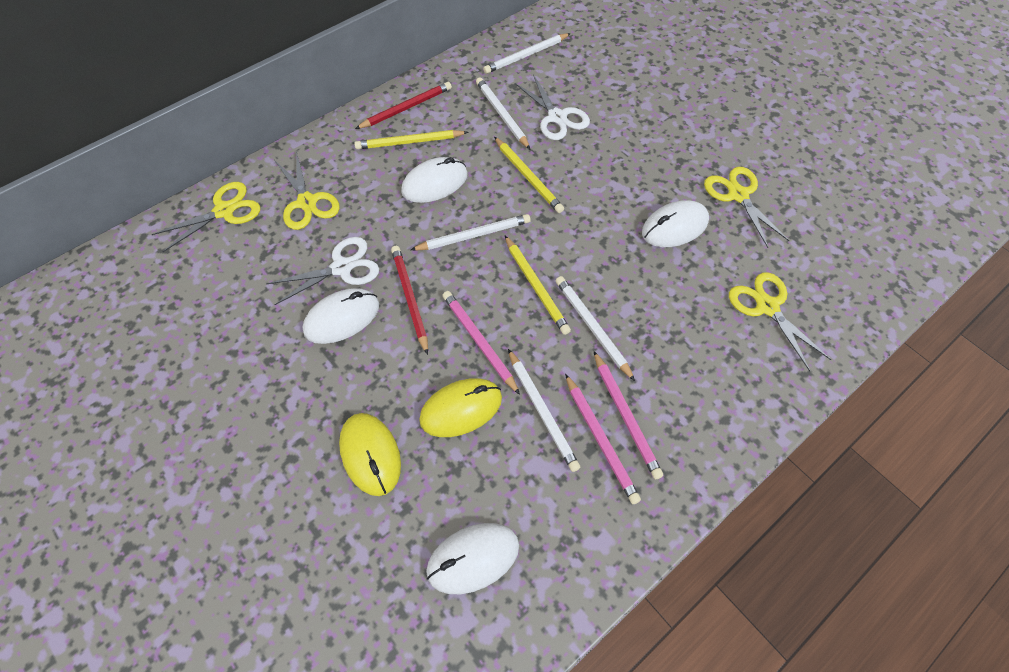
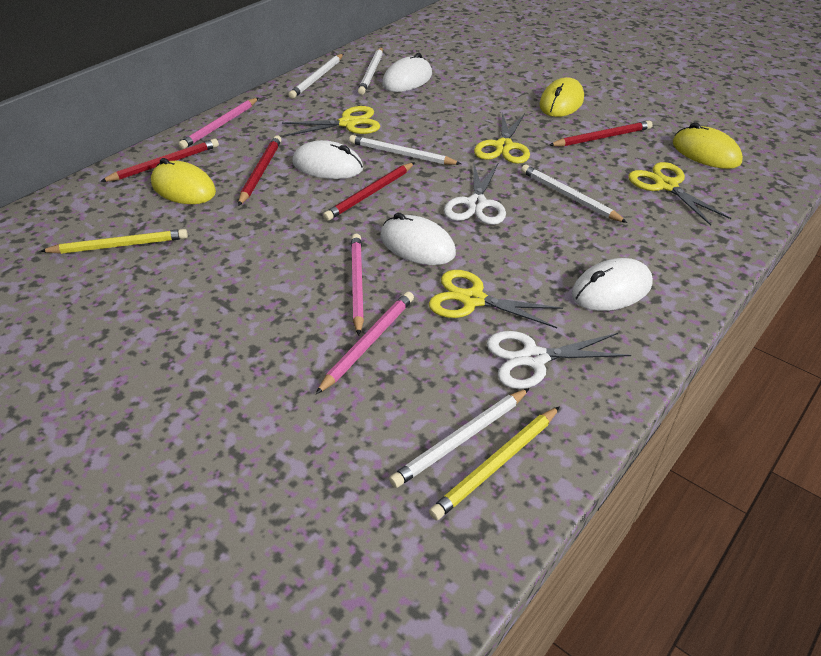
red pencil: 2 -> 4
yellow mouse: 2 -> 3
yellow pencil: 3 -> 2

